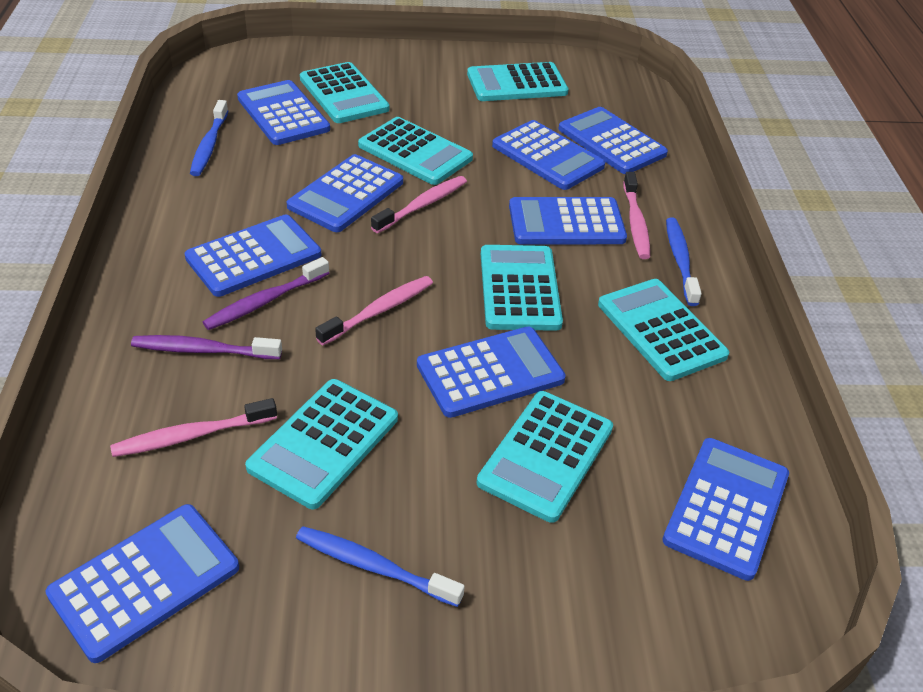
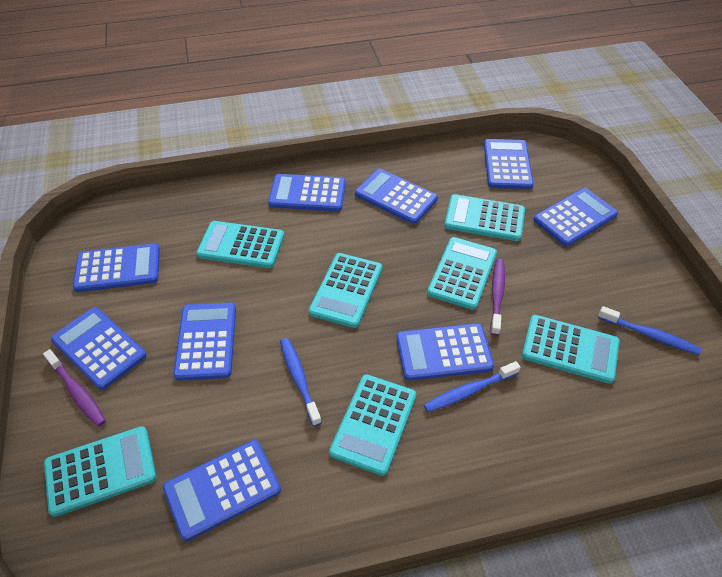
pink toothbrush: 4 -> 0

